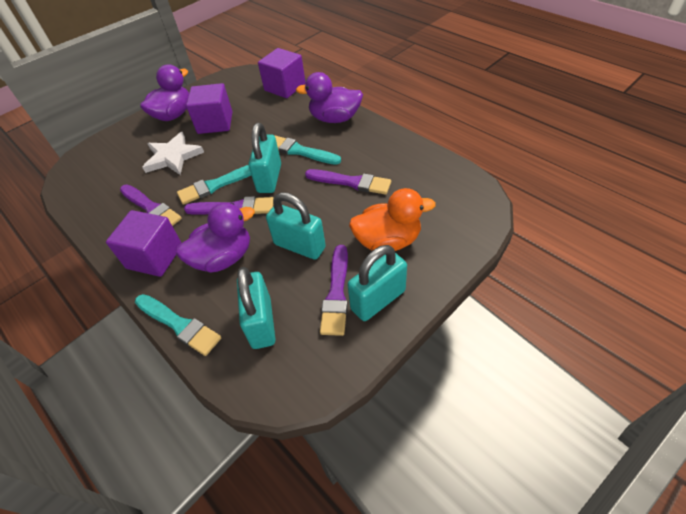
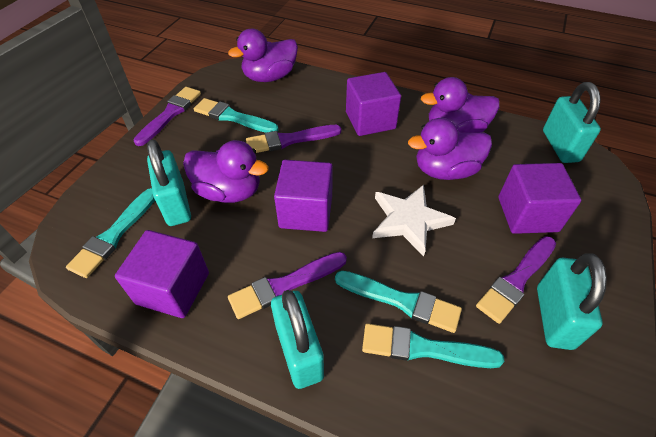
orange duck: 1 -> 0
purple cube: 3 -> 4
purple duck: 3 -> 4
turquoise brush: 3 -> 4

